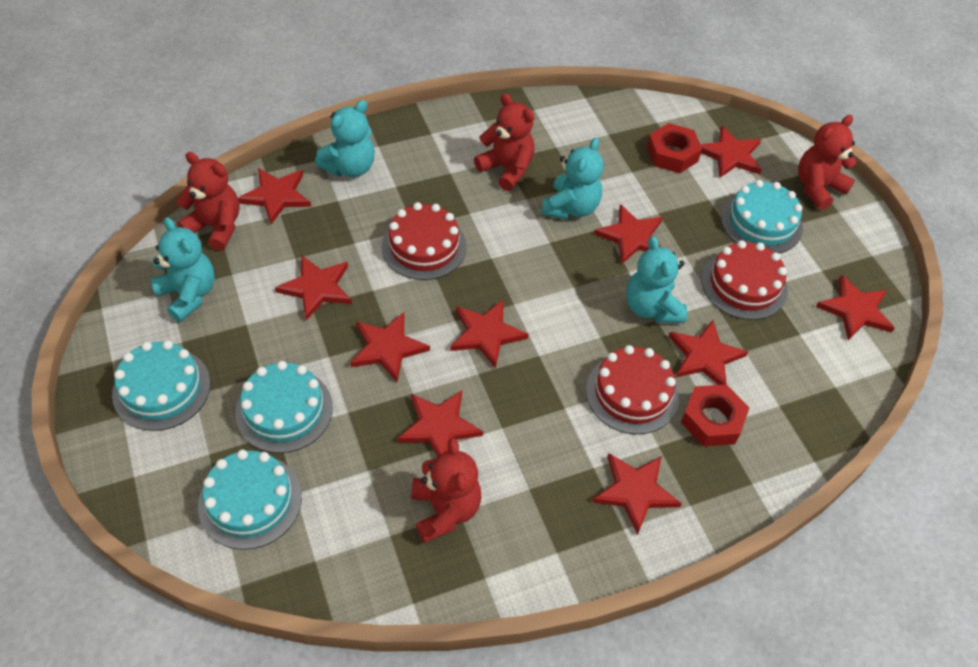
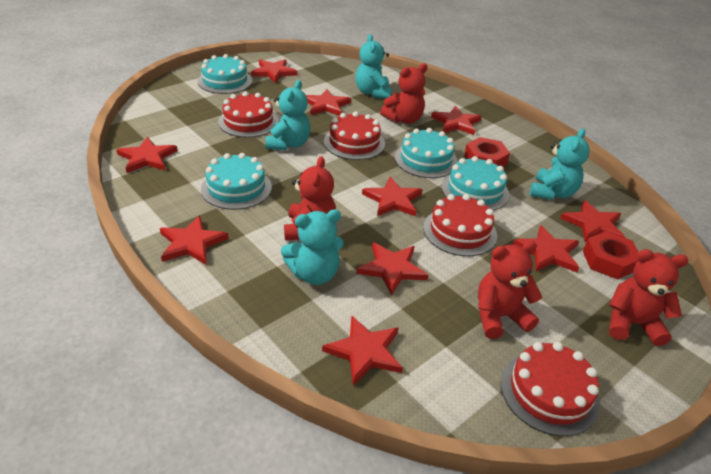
red cake: 3 -> 4

